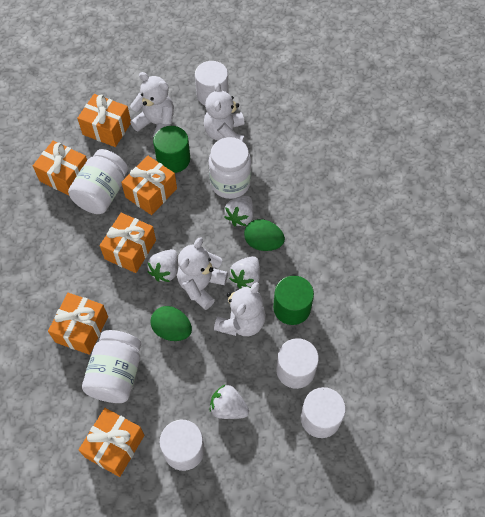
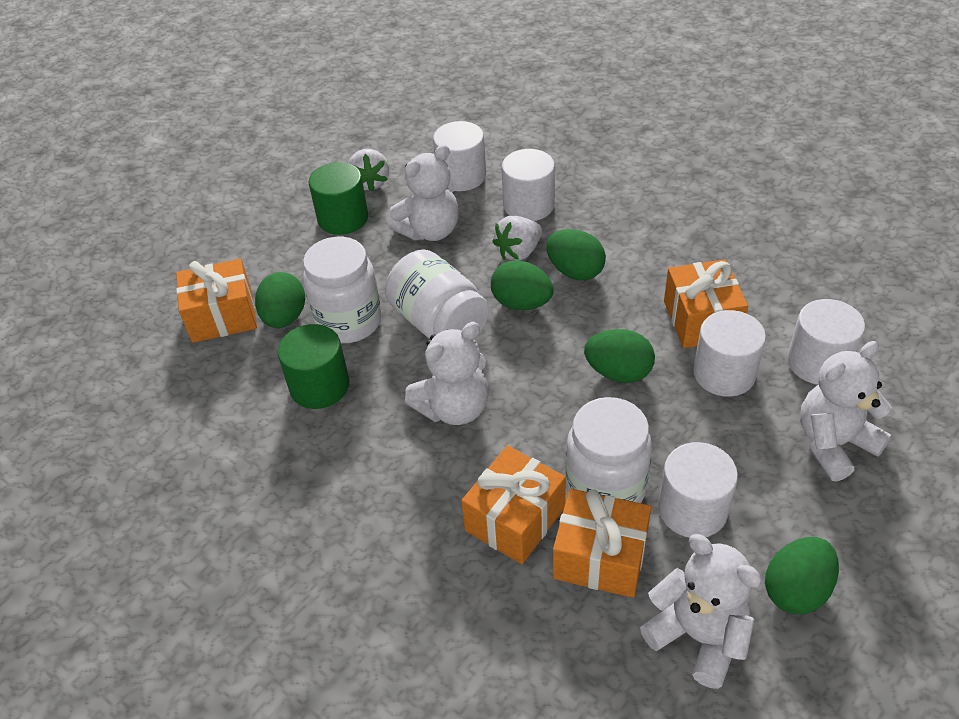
green egg: 2 -> 5
orange gift: 6 -> 4
white cylinder: 4 -> 5
white strawberry: 4 -> 2

